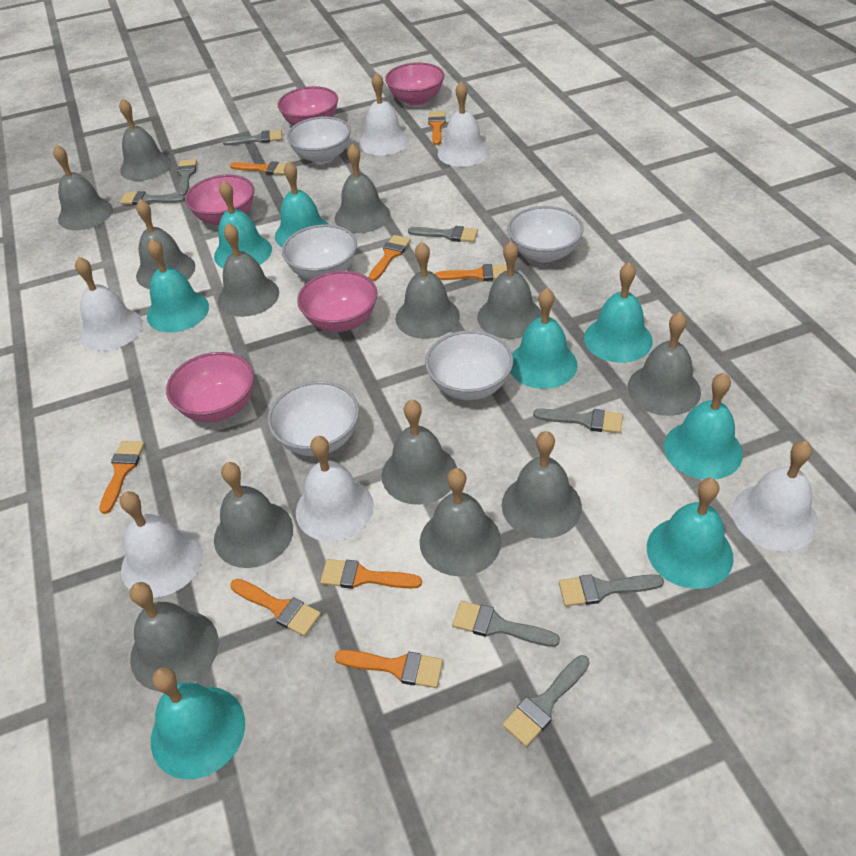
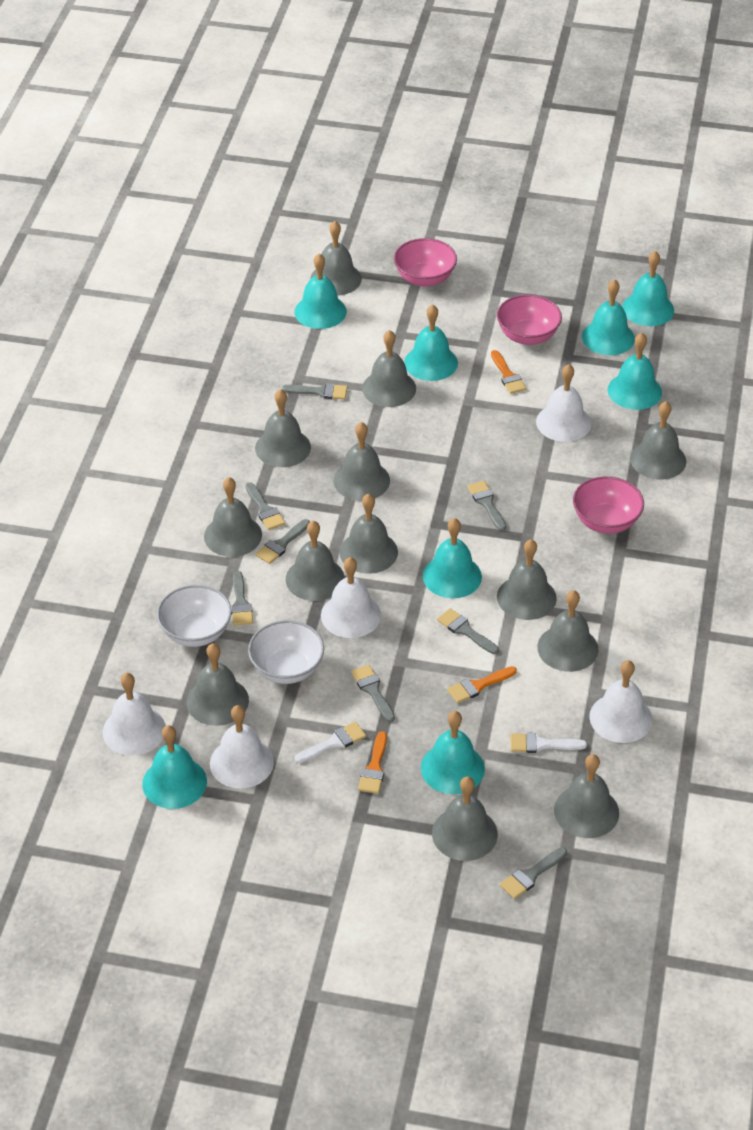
orange brush: 8 -> 3
pink bowl: 5 -> 3
white bell: 6 -> 5
white bowl: 5 -> 2
white brush: 0 -> 2

